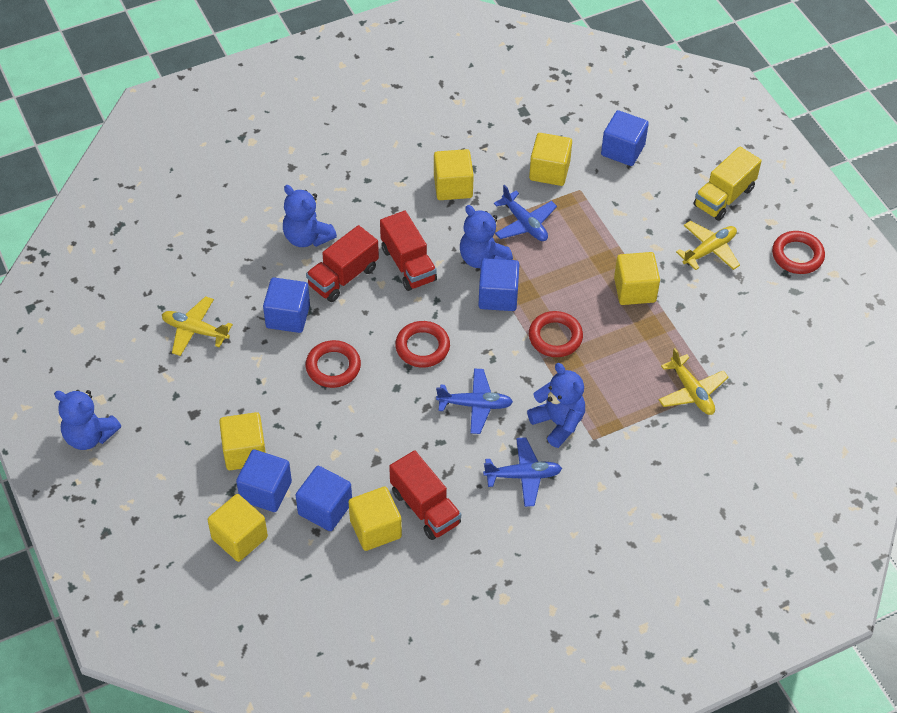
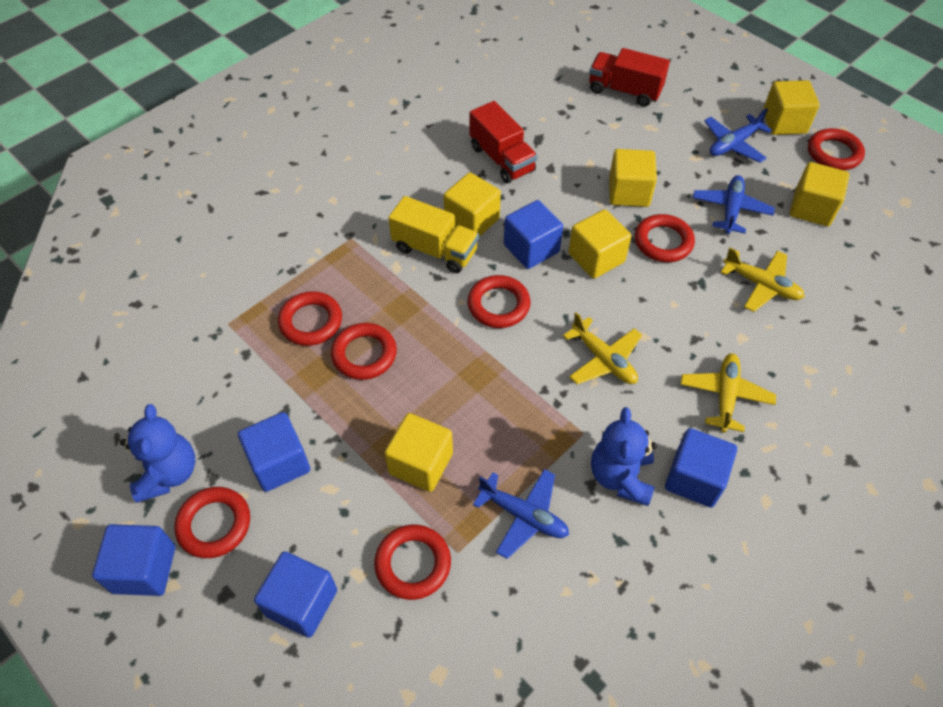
blue teddy bear: 4 -> 2
red ring: 4 -> 7
red truck: 3 -> 2

